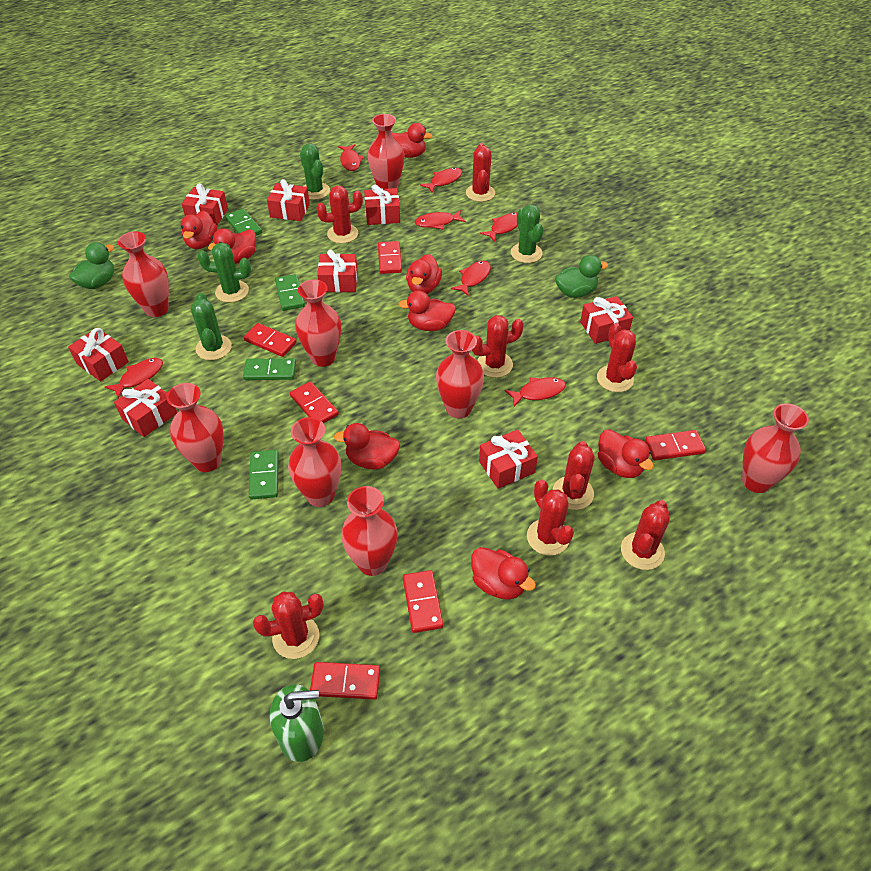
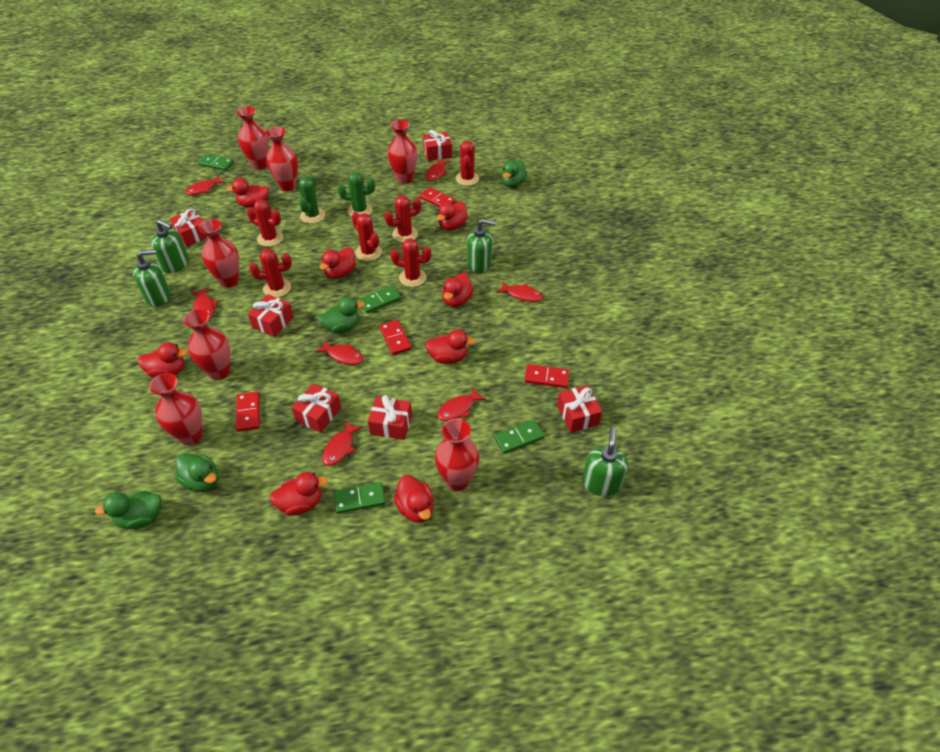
green cactus: 4 -> 2
green duck: 2 -> 4
green soap dispenser: 1 -> 4
red cactus: 8 -> 6
red domino: 6 -> 4
red gift: 8 -> 6
red vase: 8 -> 7

